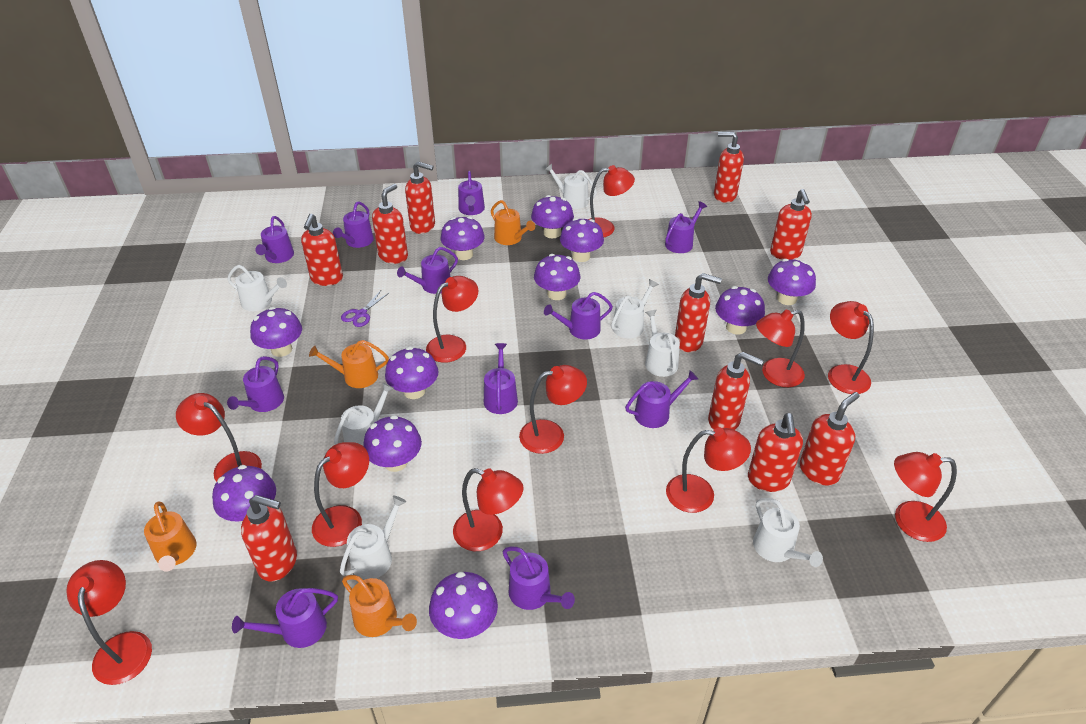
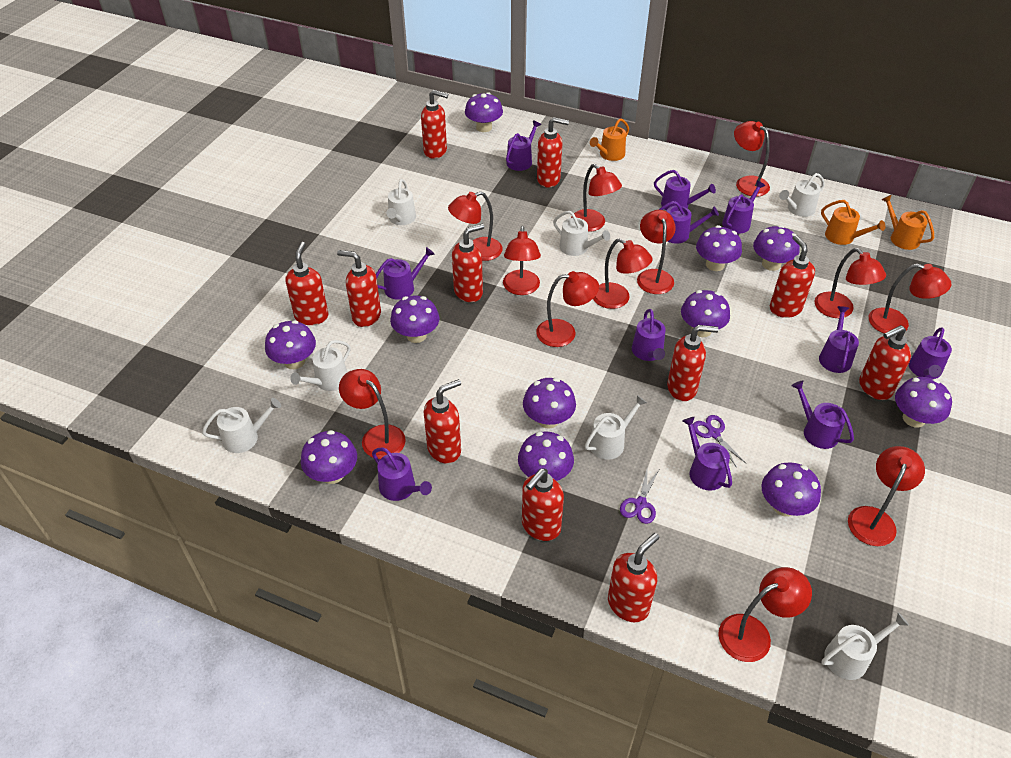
orange watering can: 4 -> 3
purple scissors: 1 -> 2
red lamp: 11 -> 12
red soap dispenser: 10 -> 11

